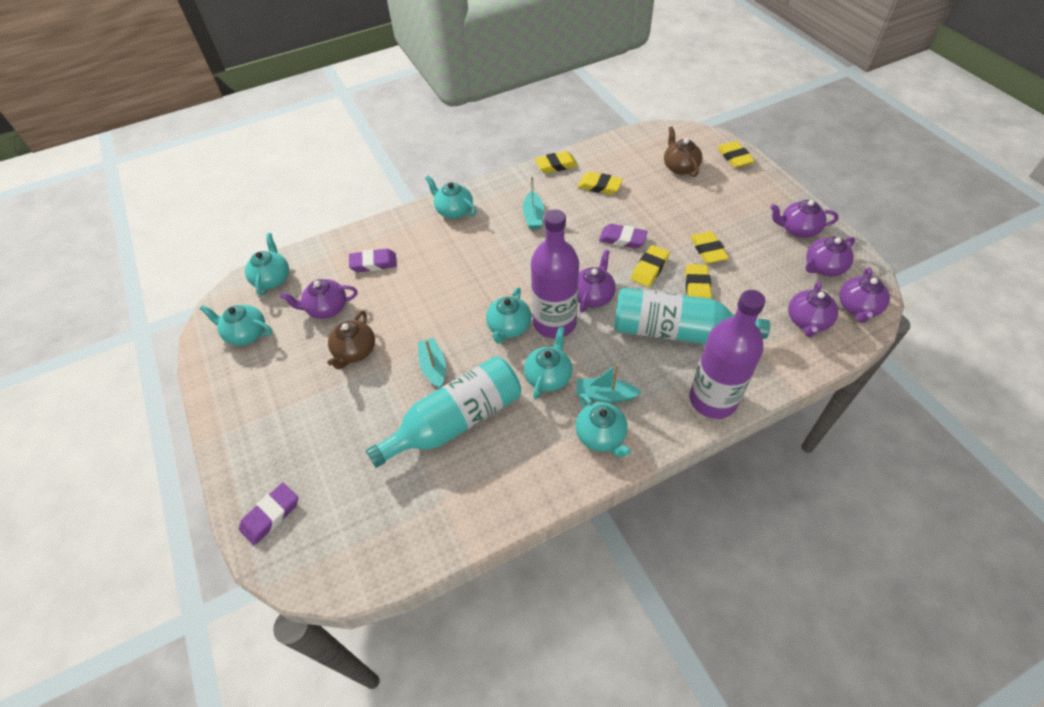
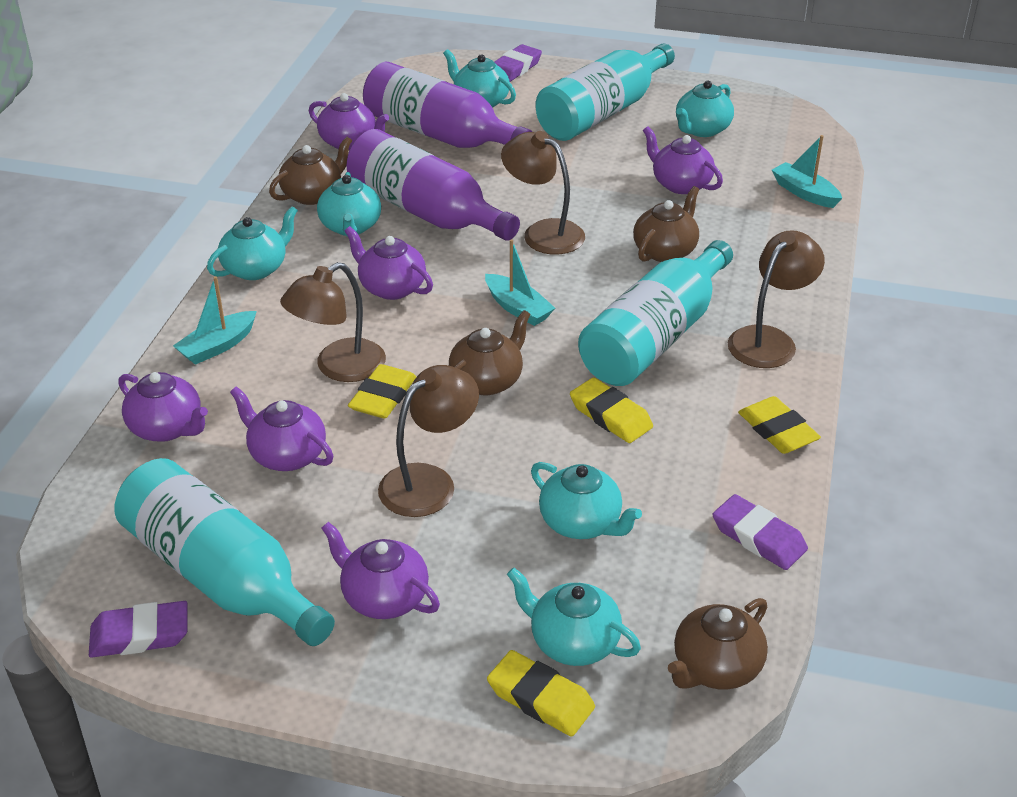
brown lamp: 0 -> 4
brown teapot: 2 -> 4
turquoise bottle: 2 -> 3
yellow eraser: 6 -> 4

